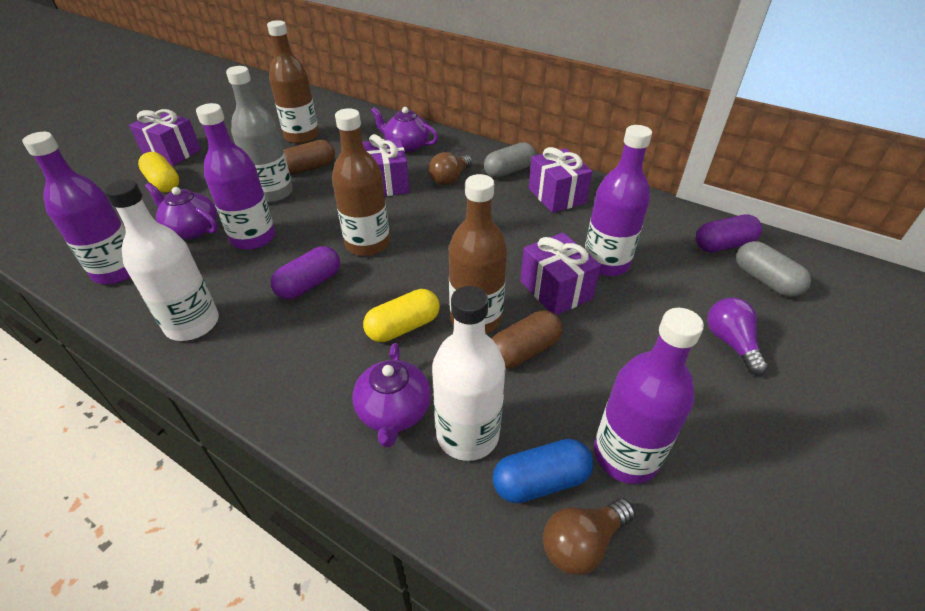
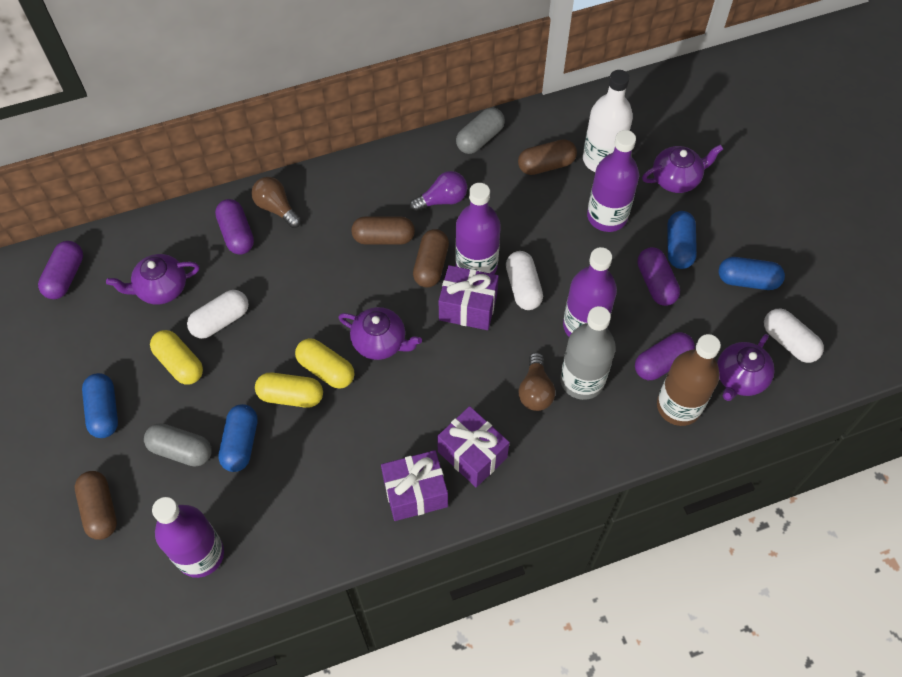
blue capsule: 1 -> 4
brown bottle: 3 -> 1
brown capsule: 2 -> 4
purple capsule: 2 -> 4
purple gift: 4 -> 3
purple teapot: 3 -> 4
white bottle: 2 -> 1
white capsule: 0 -> 3
yellow capsule: 2 -> 3

